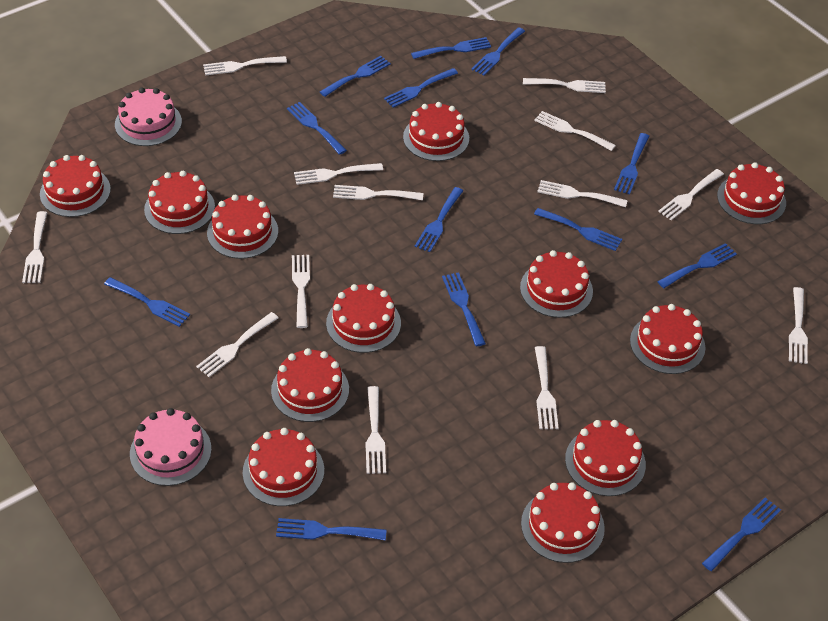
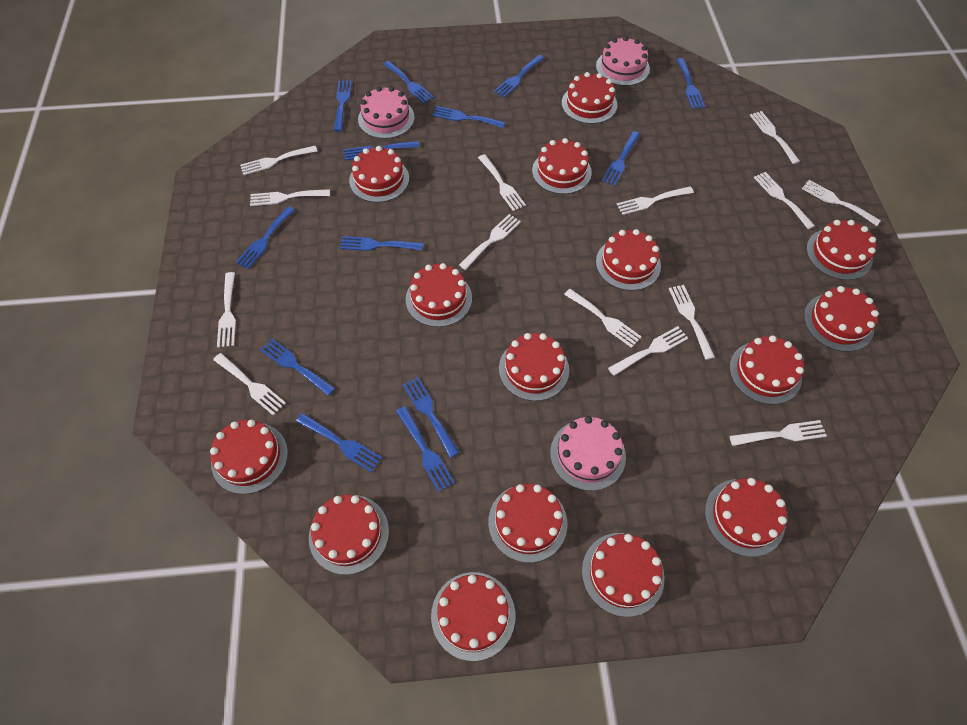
pink cake: 2 -> 3
red cake: 12 -> 15
white fork: 13 -> 14

